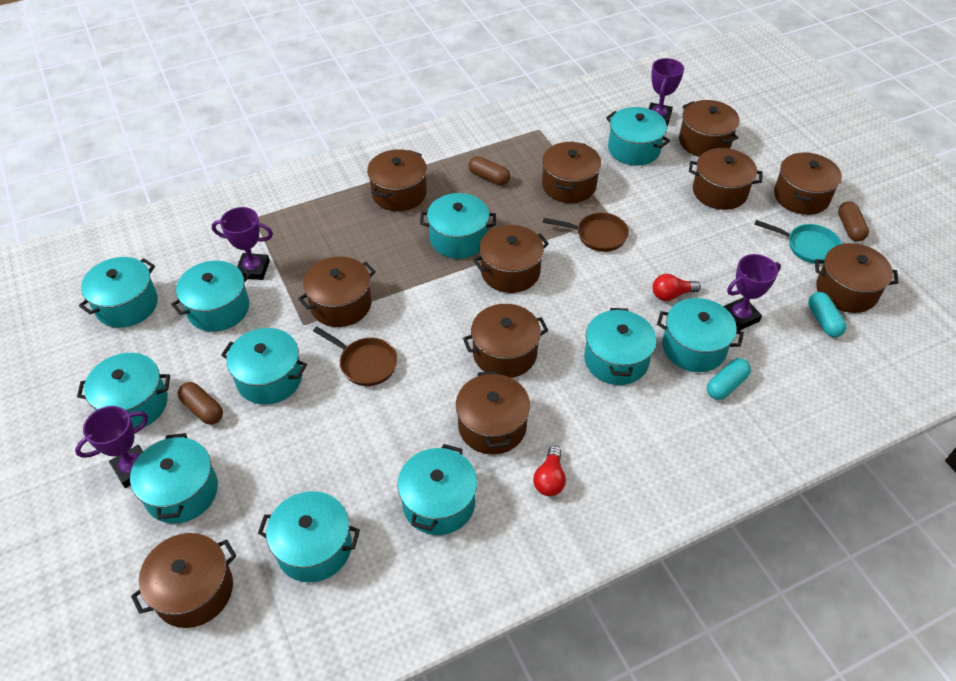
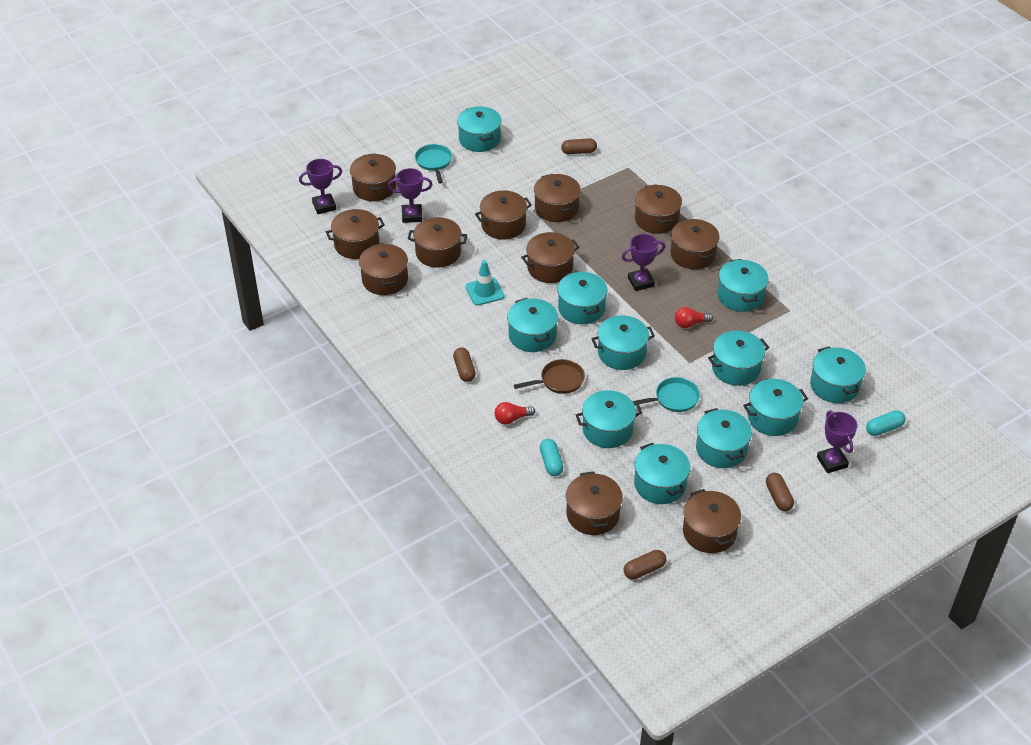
brown capsule: 3 -> 4
brown pan: 2 -> 1
turquoise pan: 1 -> 2
turquoise traffic cone: 0 -> 1

